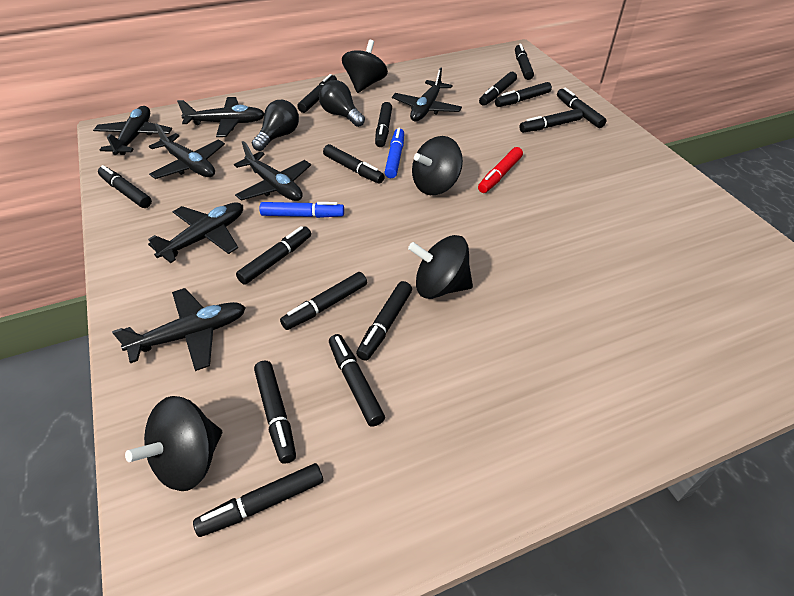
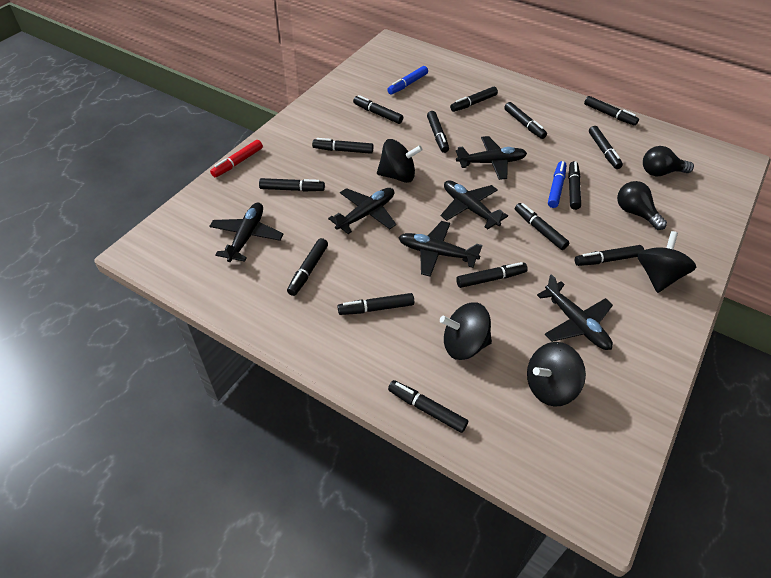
black plane: 7 -> 6

